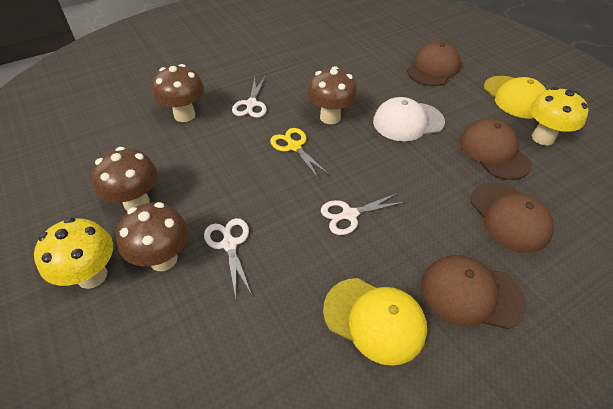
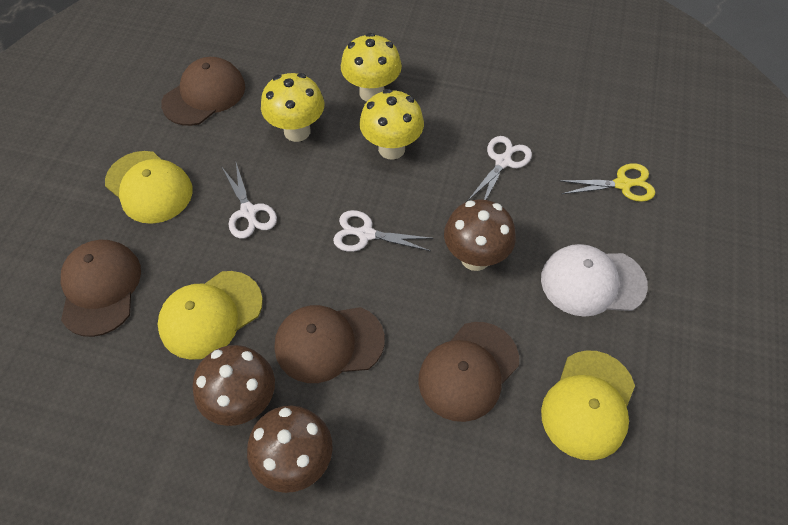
brown mushroom: 4 -> 3
yellow cap: 2 -> 3
yellow mushroom: 2 -> 3

